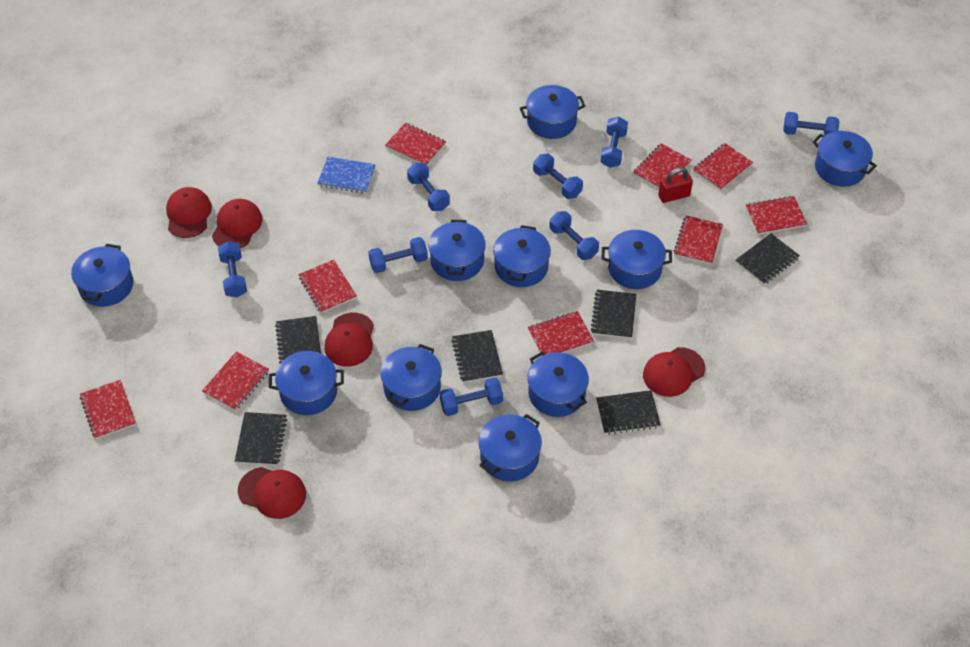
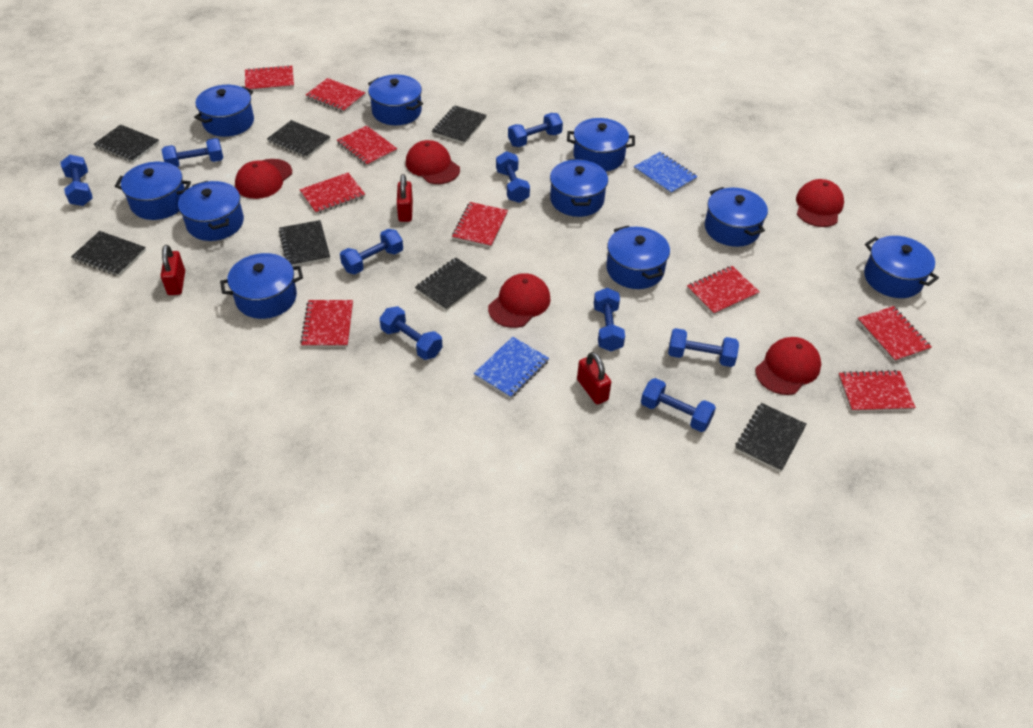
black notebook: 6 -> 7
blue dumbbell: 8 -> 9
blue notebook: 1 -> 2
red padlock: 1 -> 3

